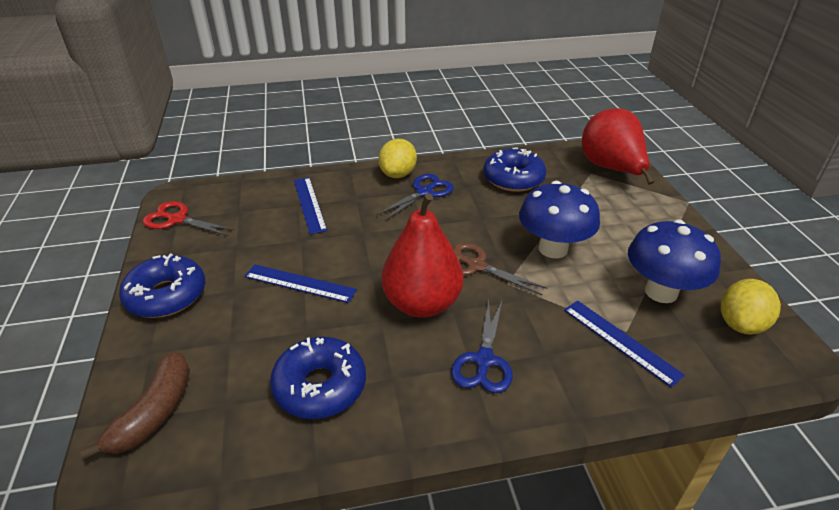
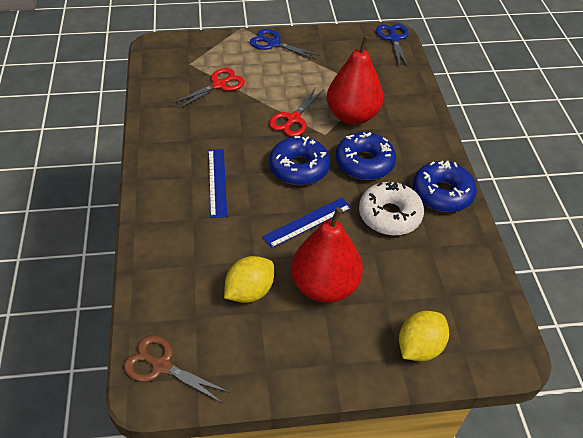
blue mushroom: 2 -> 0
blue ruler: 3 -> 2
brown banana: 1 -> 0
red scissors: 1 -> 2
white donut: 0 -> 1

